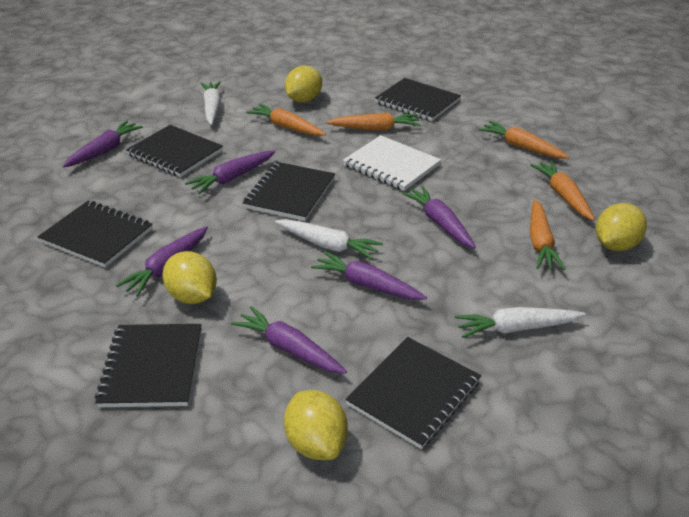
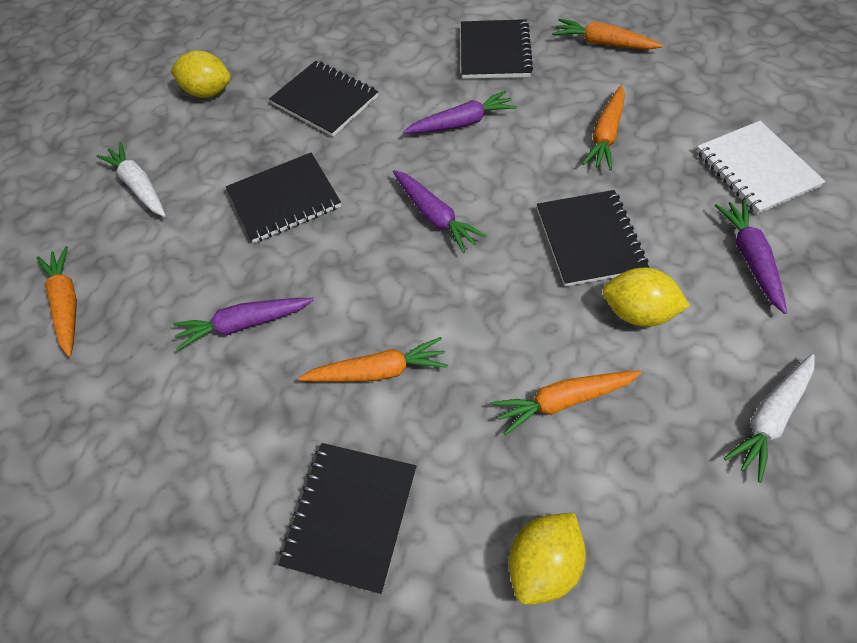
black notebook: 6 -> 5
purple carrot: 6 -> 4
white carrot: 3 -> 2
yellow lemon: 4 -> 3

